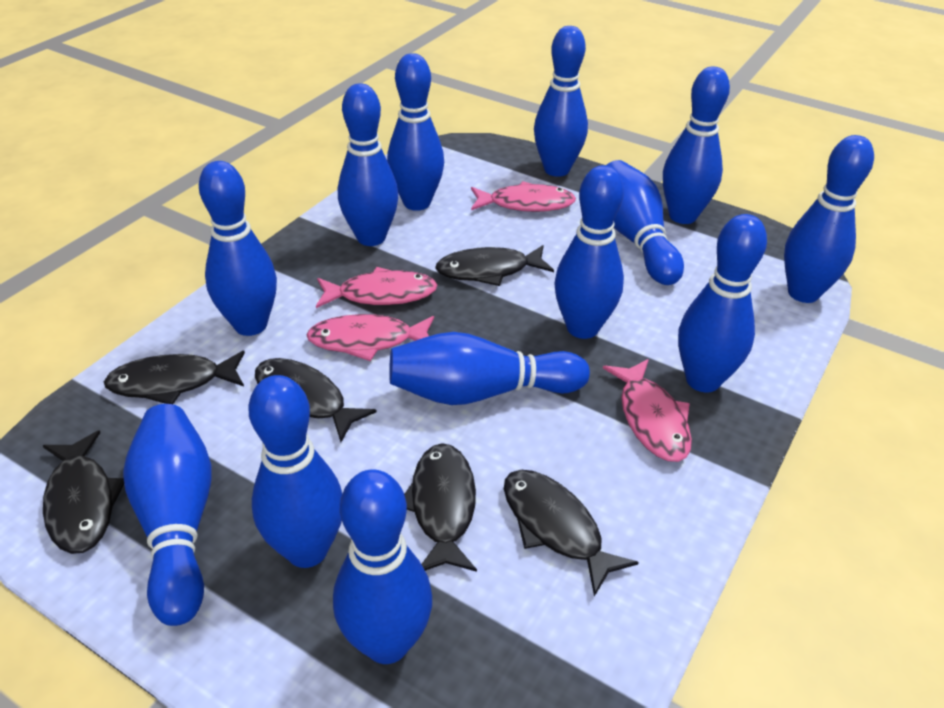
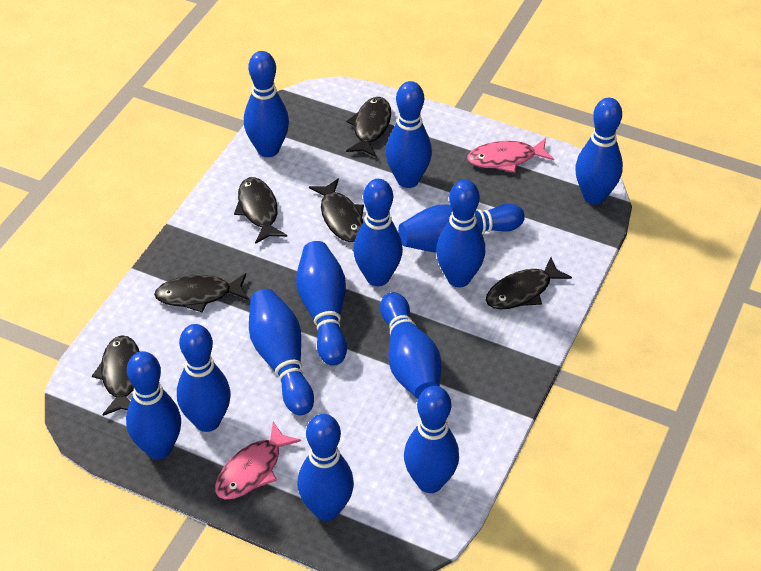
pink fish: 4 -> 2

